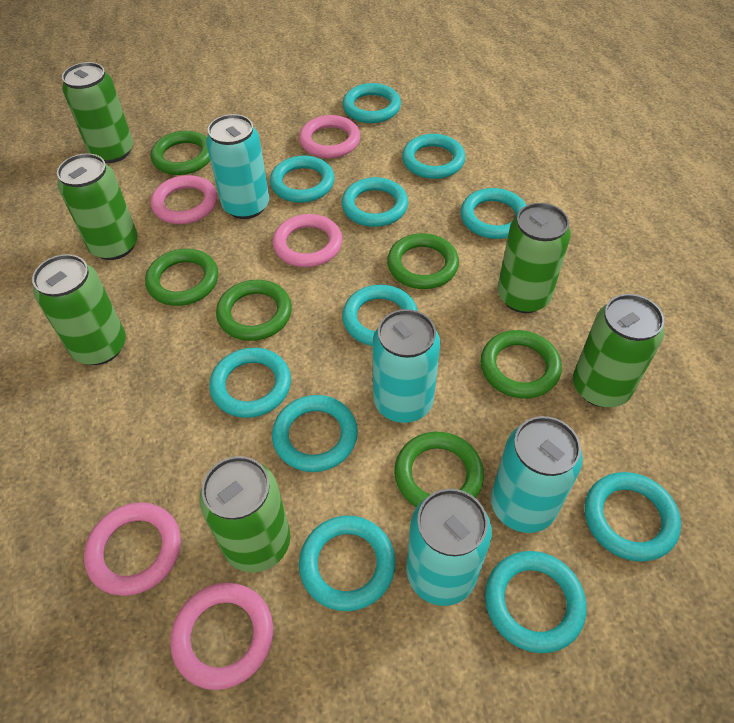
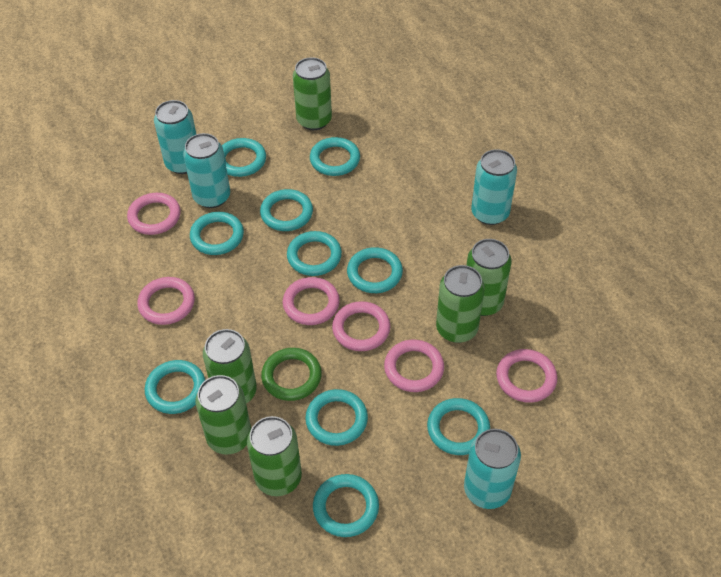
green ring: 6 -> 1
pink ring: 5 -> 6
turquoise ring: 11 -> 10

